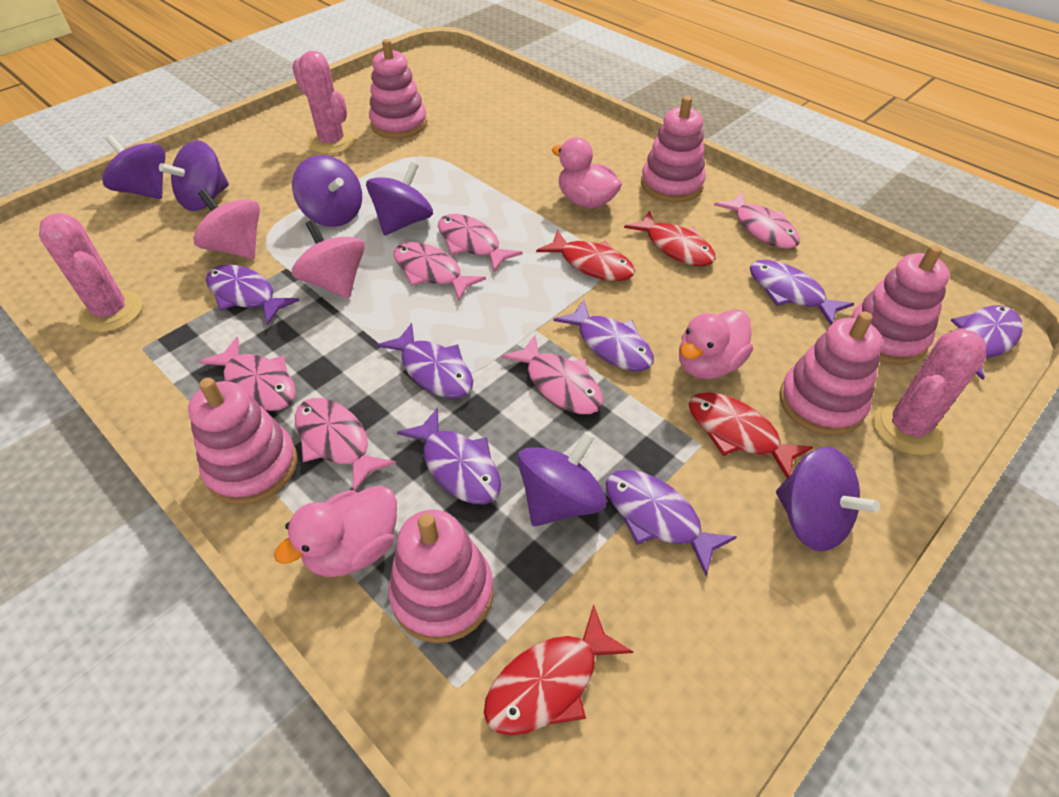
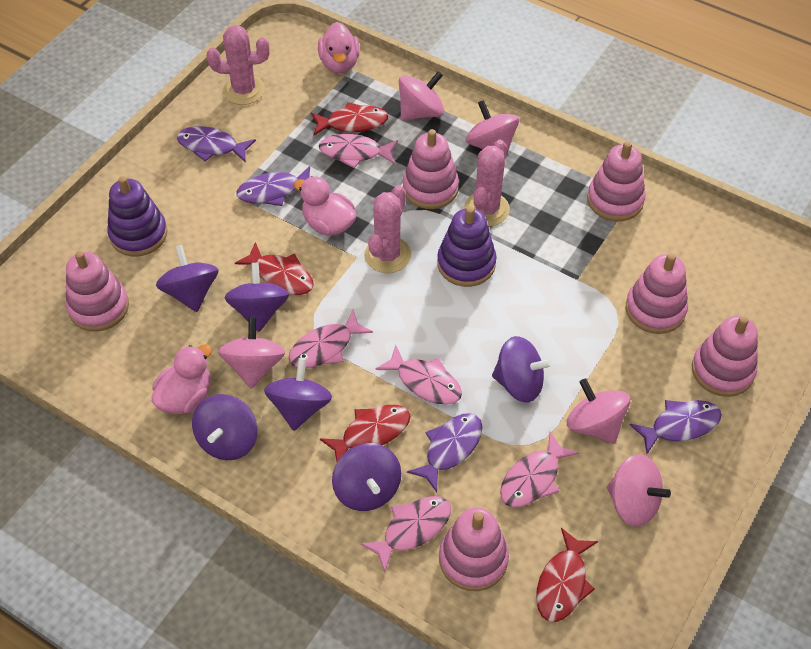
pink fish: 6 -> 5
pink spinning top: 2 -> 5
purple fish: 7 -> 4
purple stacking toy: 0 -> 2

